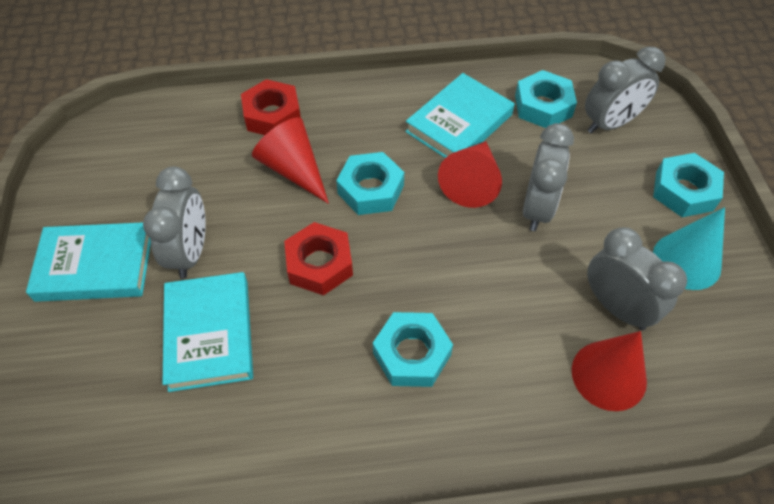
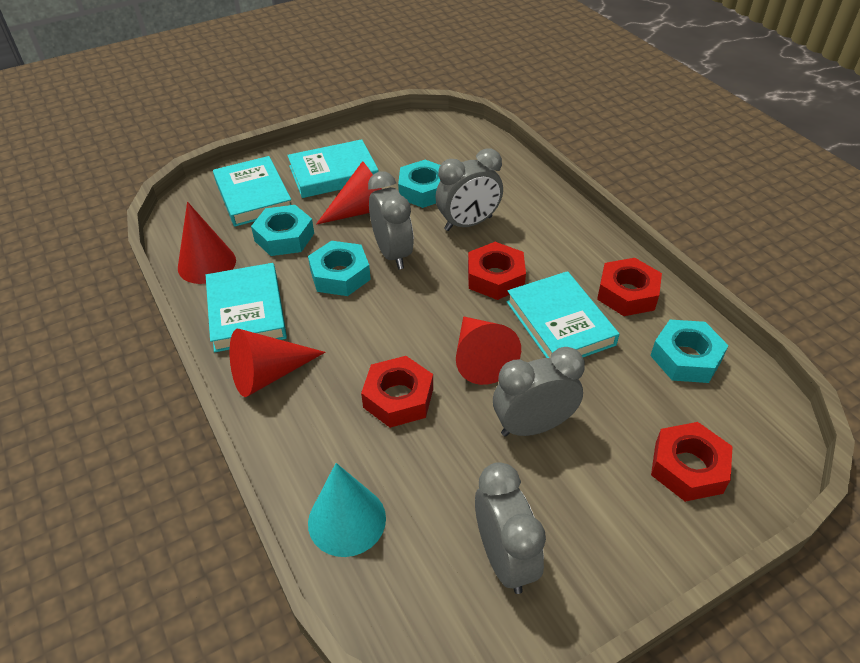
red cone: 3 -> 4
red nut: 2 -> 4
turquoise book: 3 -> 4

